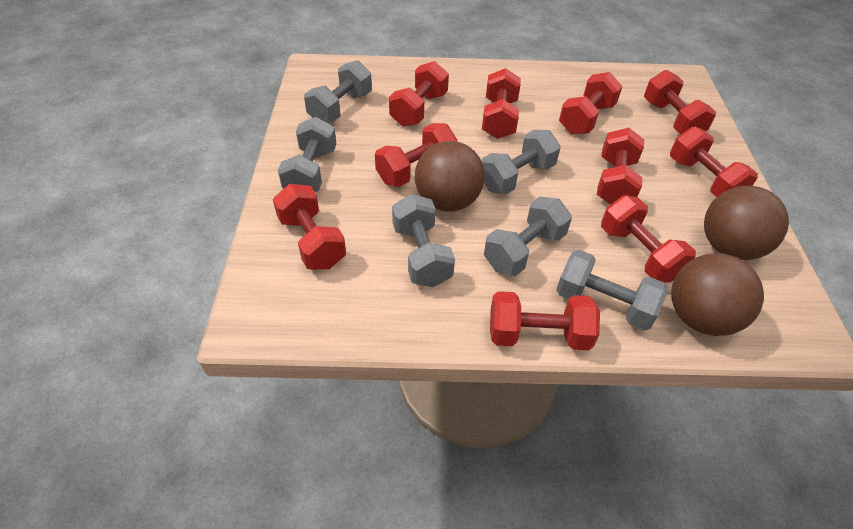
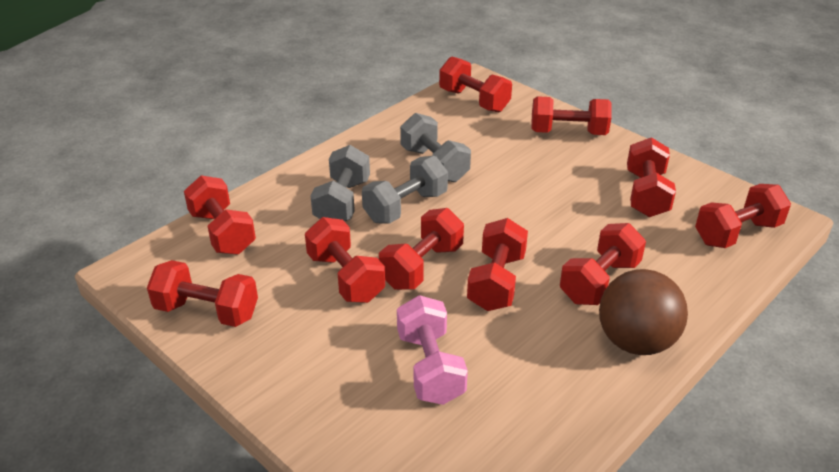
brown ball: 3 -> 1
grey dumbbell: 6 -> 3
pink dumbbell: 0 -> 1

